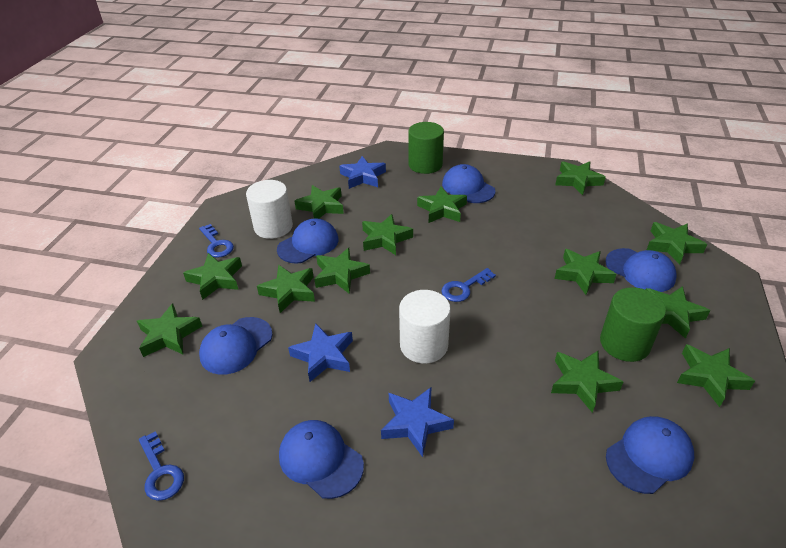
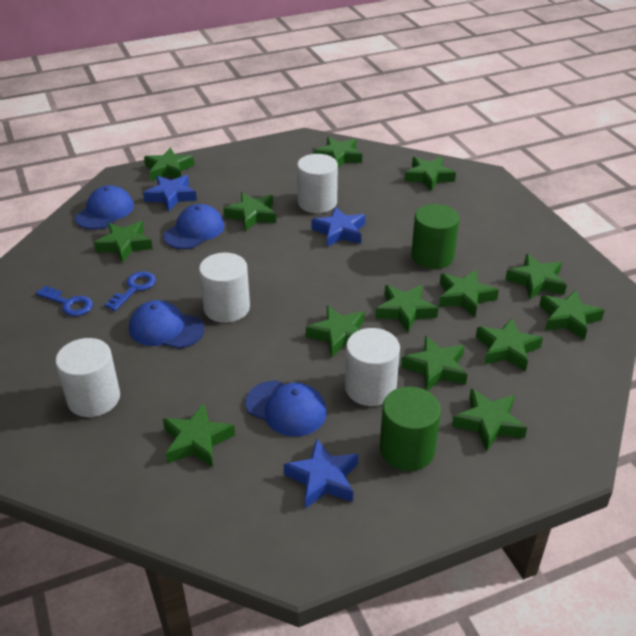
blue cap: 6 -> 4
blue key: 3 -> 2
green star: 13 -> 14
white cylinder: 2 -> 4

